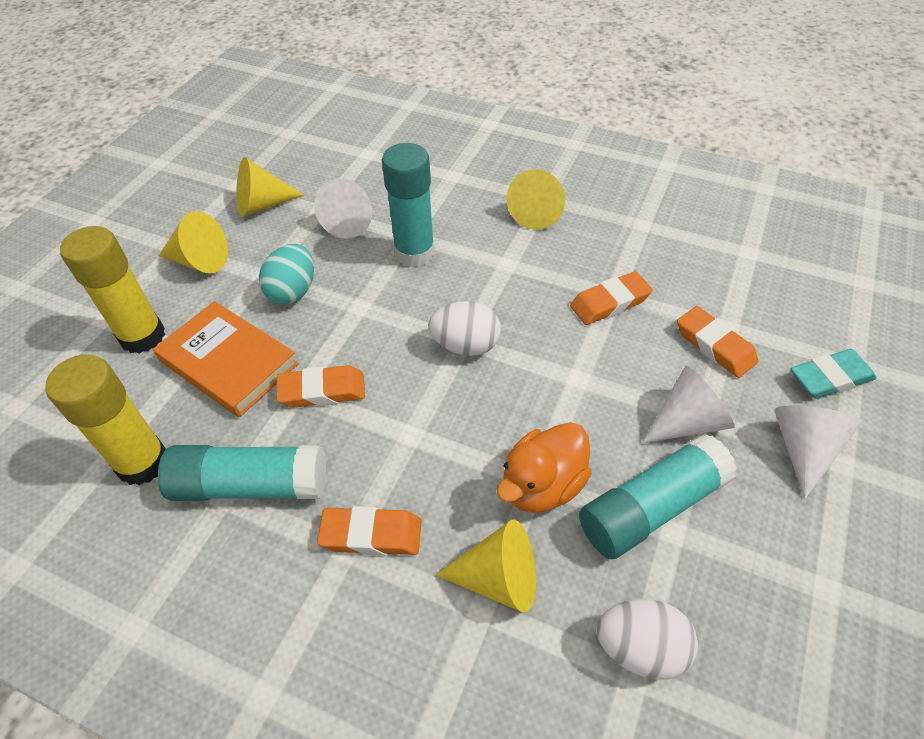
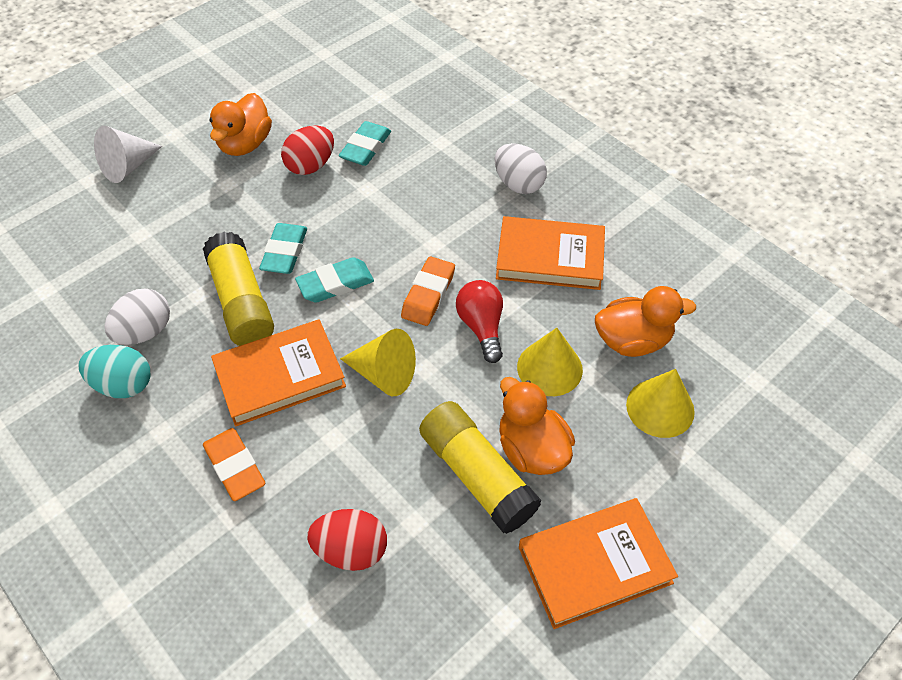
orange book: 1 -> 3
orange duck: 1 -> 3
orange eraser: 4 -> 2
red egg: 0 -> 2
red light bulb: 0 -> 1
turquoise eraser: 1 -> 3
turquoise glue stick: 3 -> 0
white cone: 3 -> 1
yellow cone: 4 -> 3

